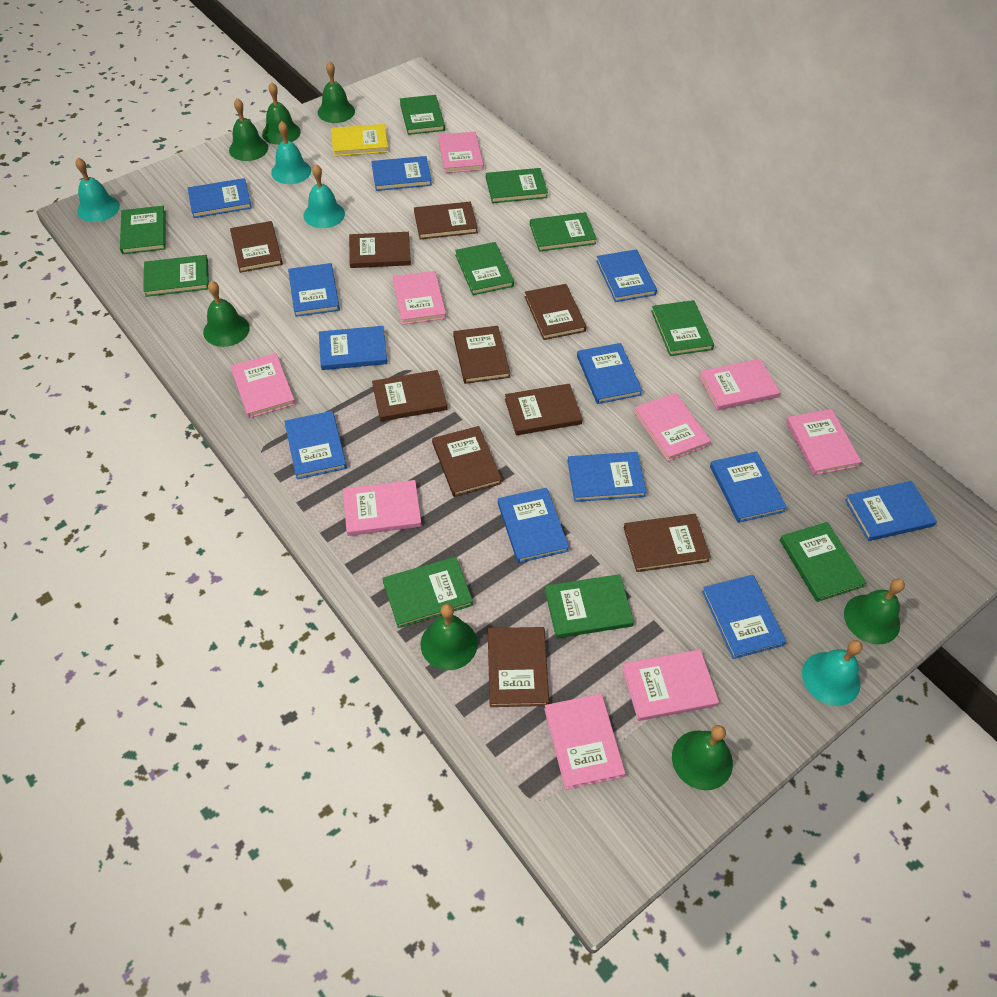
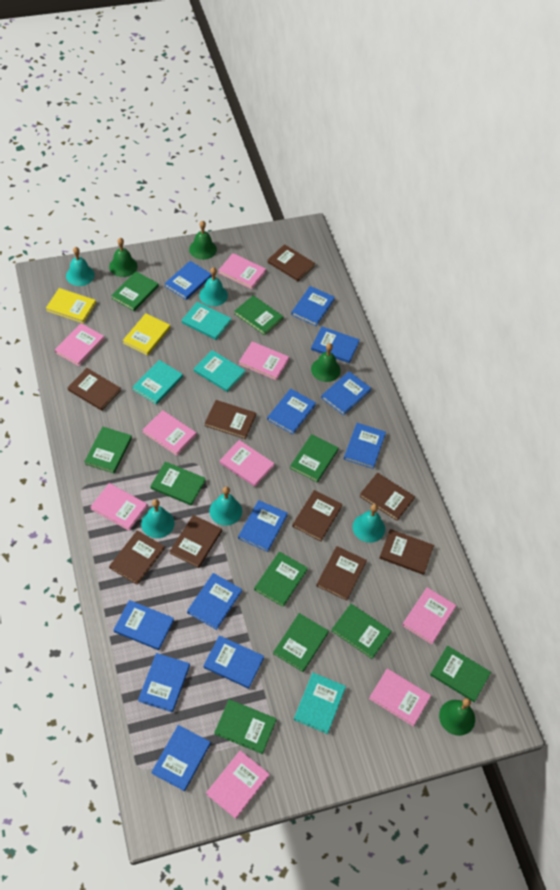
brown book: 10 -> 9
green bell: 7 -> 4
turquoise bell: 4 -> 5
turquoise book: 0 -> 4
yellow book: 1 -> 2

